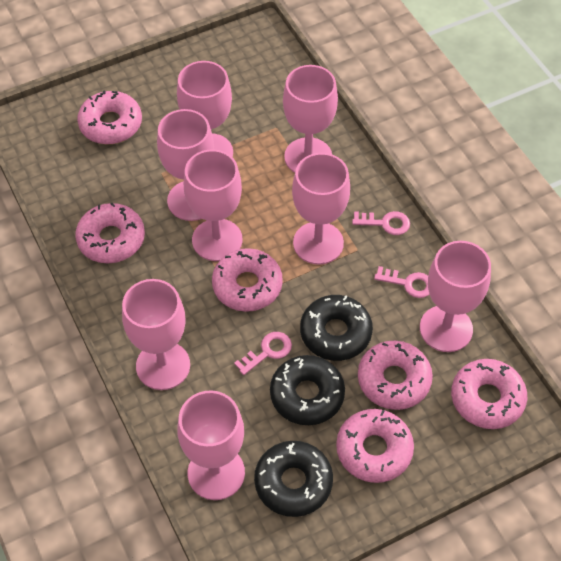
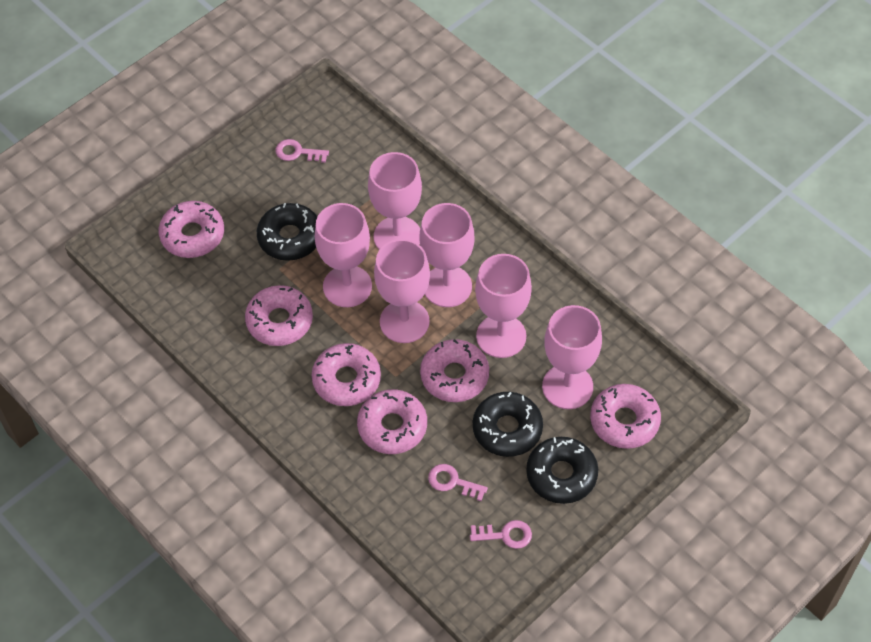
pink goblet: 8 -> 6

